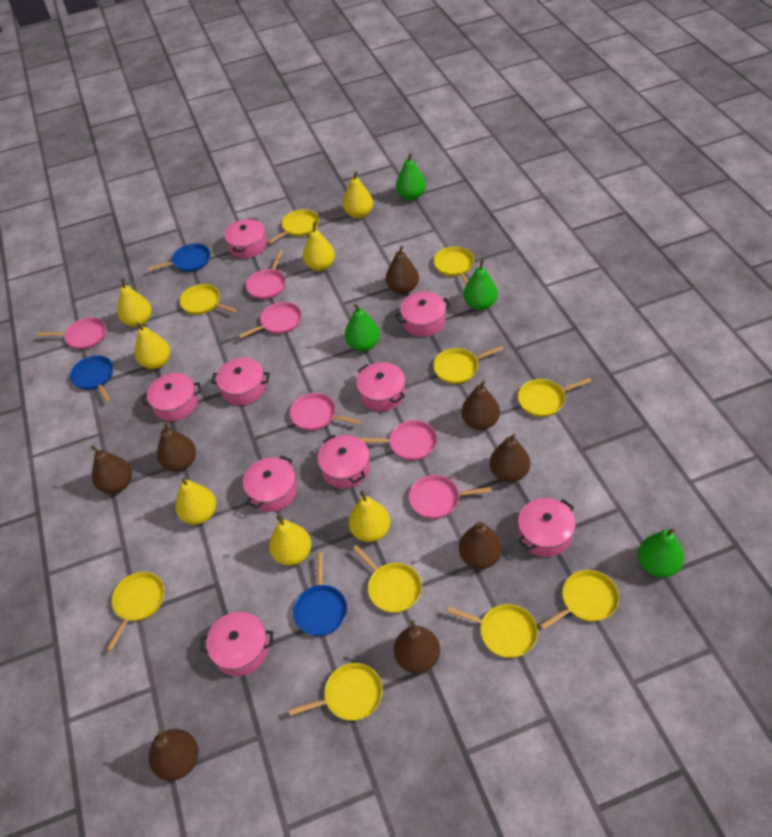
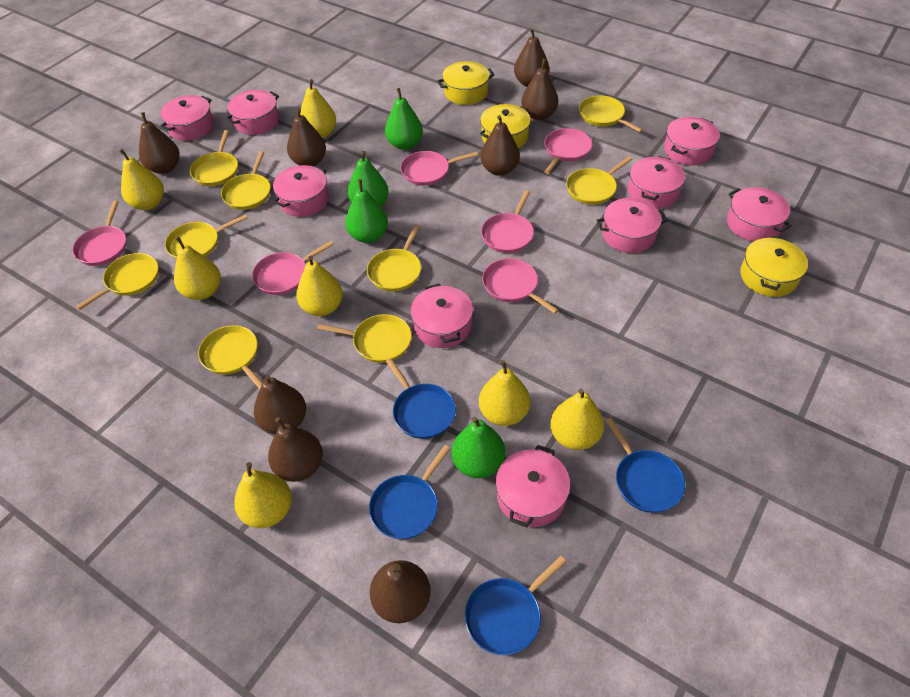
blue pan: 3 -> 4
yellow pan: 10 -> 9
yellow pot: 0 -> 3

